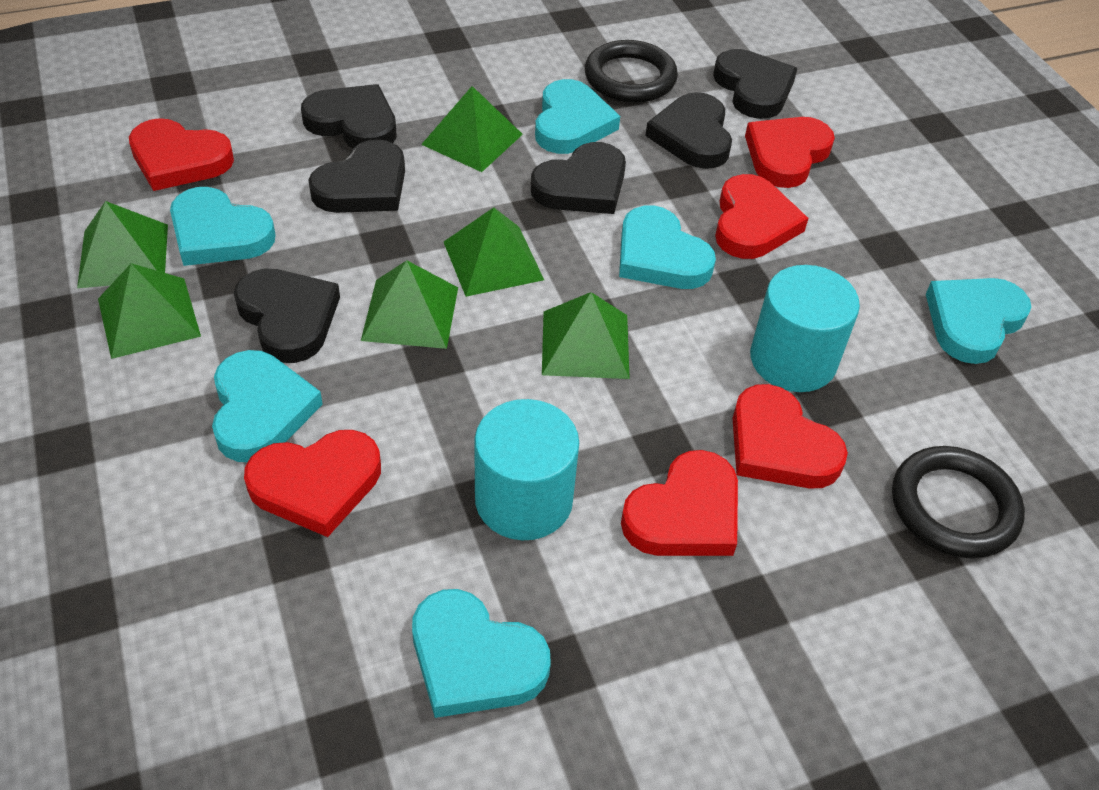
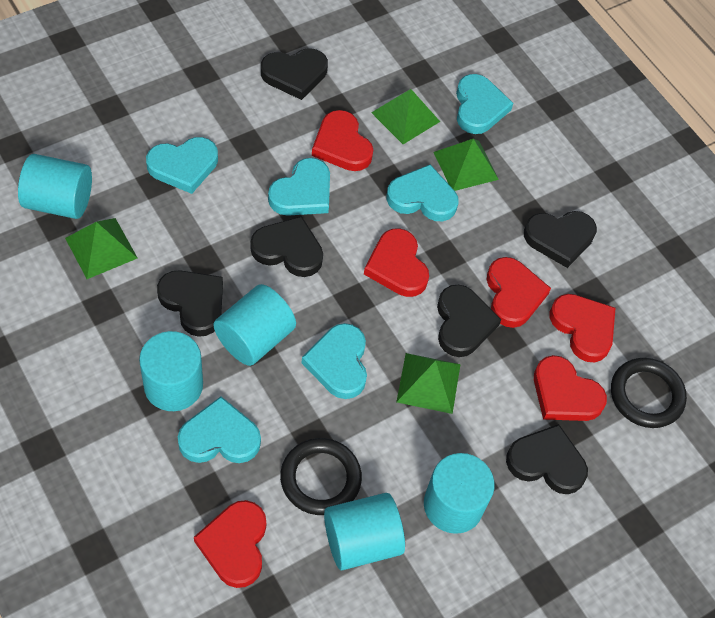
green pyramid: 6 -> 4
turquoise cylinder: 2 -> 5

